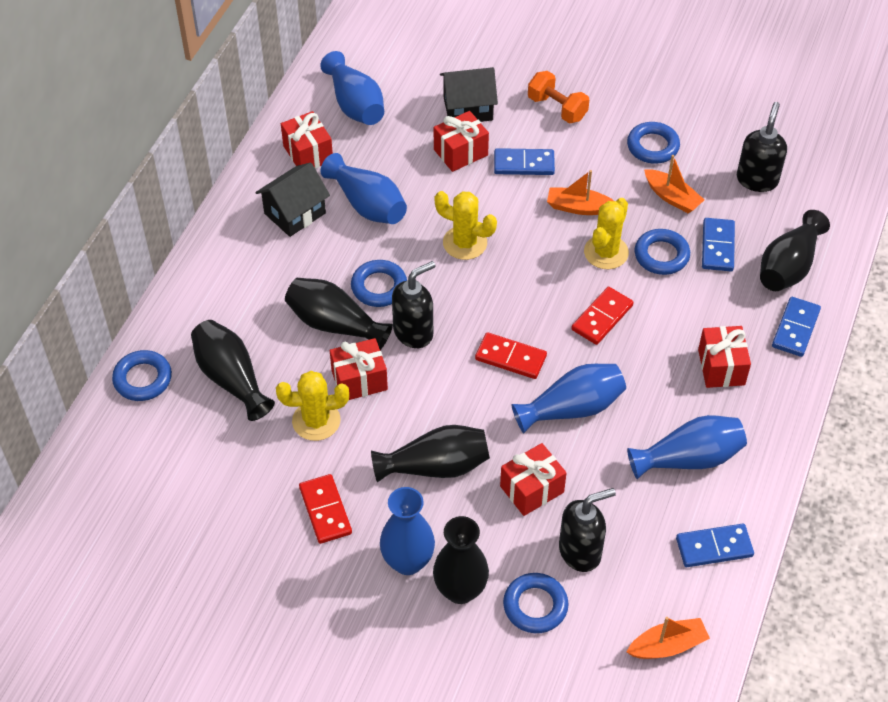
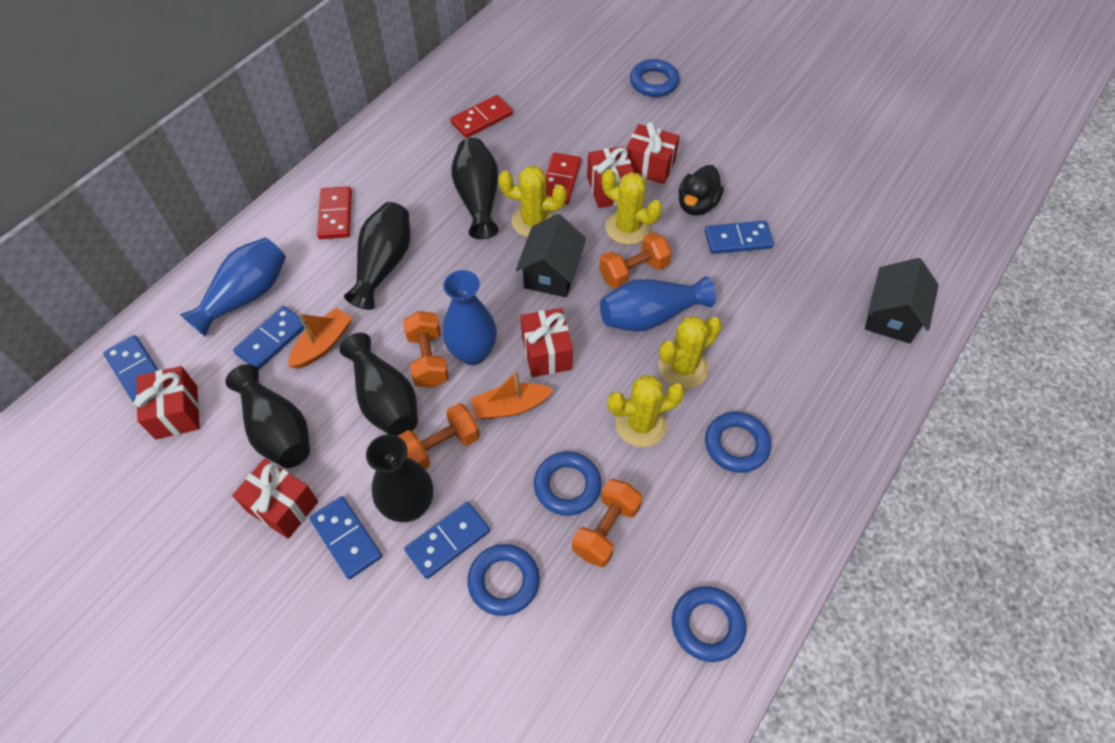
black duck: 0 -> 1
black soap dispenser: 3 -> 0
blue domino: 4 -> 5
blue vase: 5 -> 3
orange boat: 3 -> 2
orange dumbbell: 1 -> 4
yellow cactus: 3 -> 4

